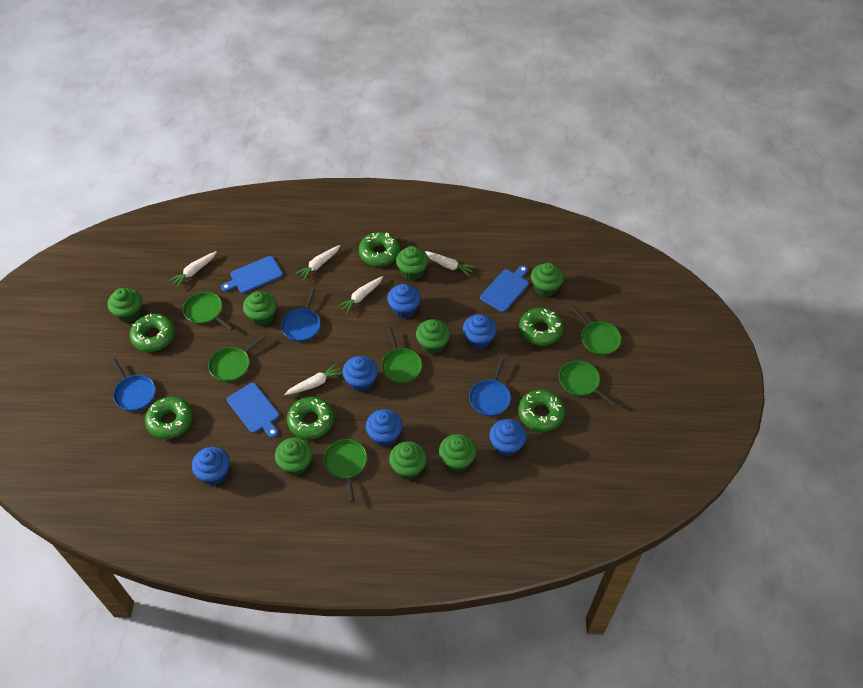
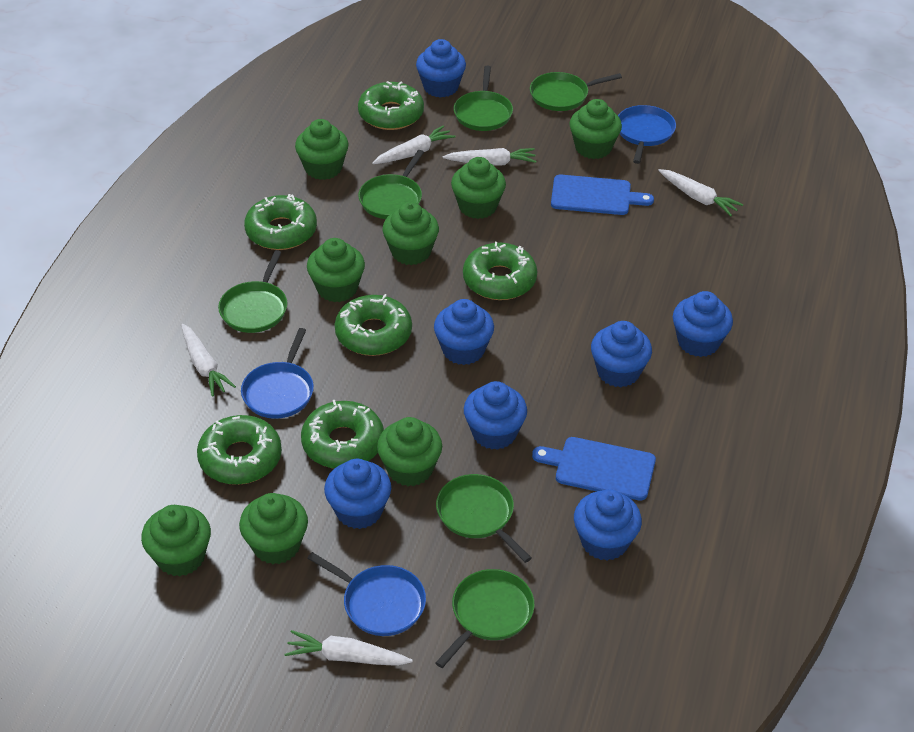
blue cupcake: 6 -> 7
blue cutting board: 3 -> 2

